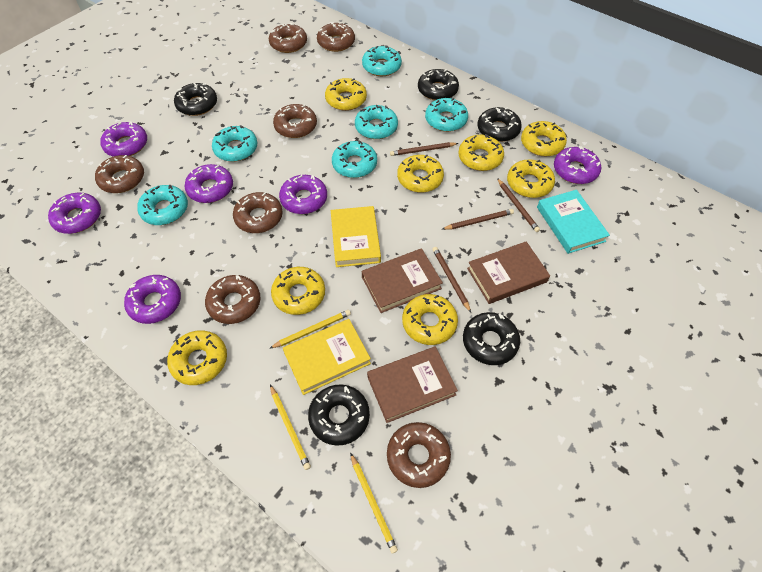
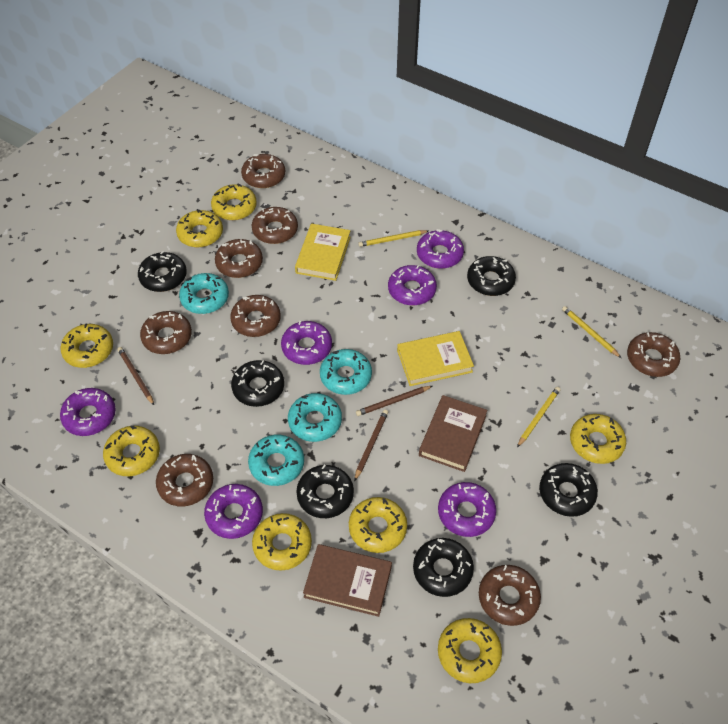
black donut: 5 -> 6
brown book: 3 -> 2
brown donut: 7 -> 8
brown pencil: 4 -> 3
turquoise book: 1 -> 0
turquoise donut: 6 -> 4

